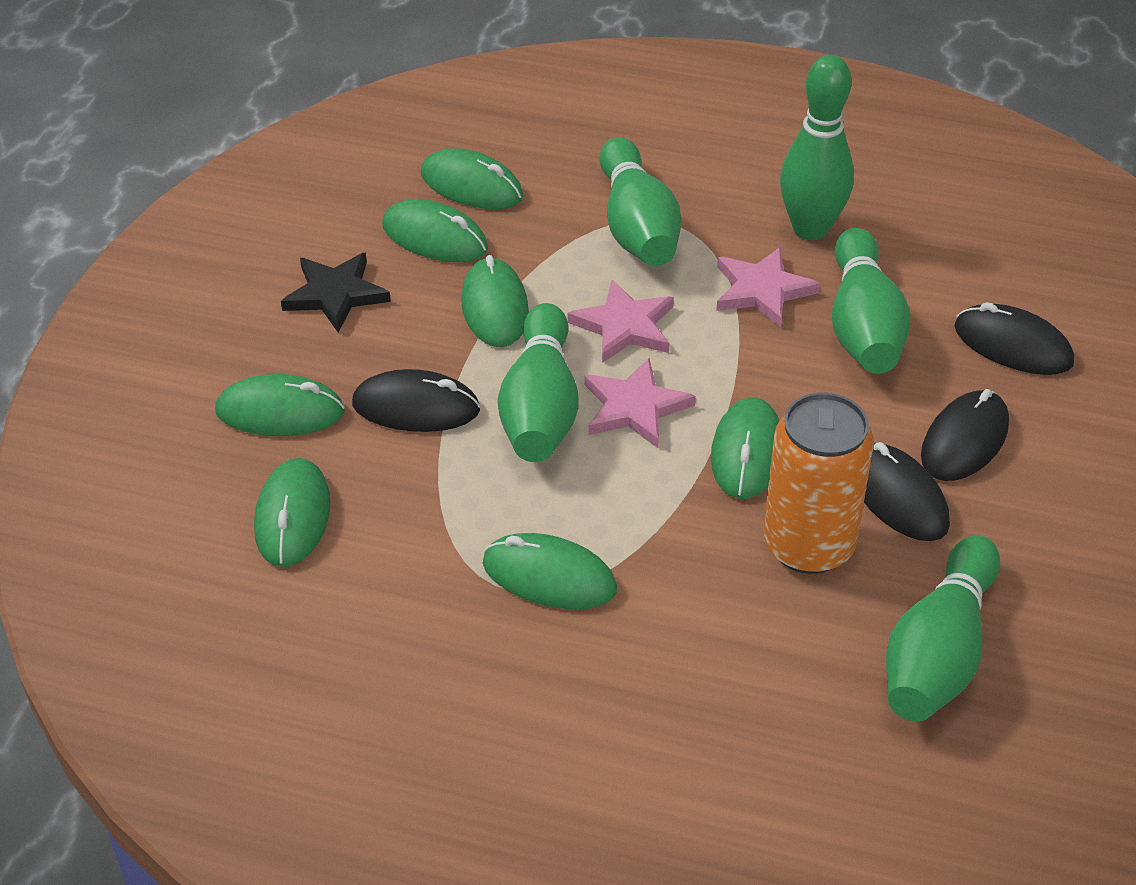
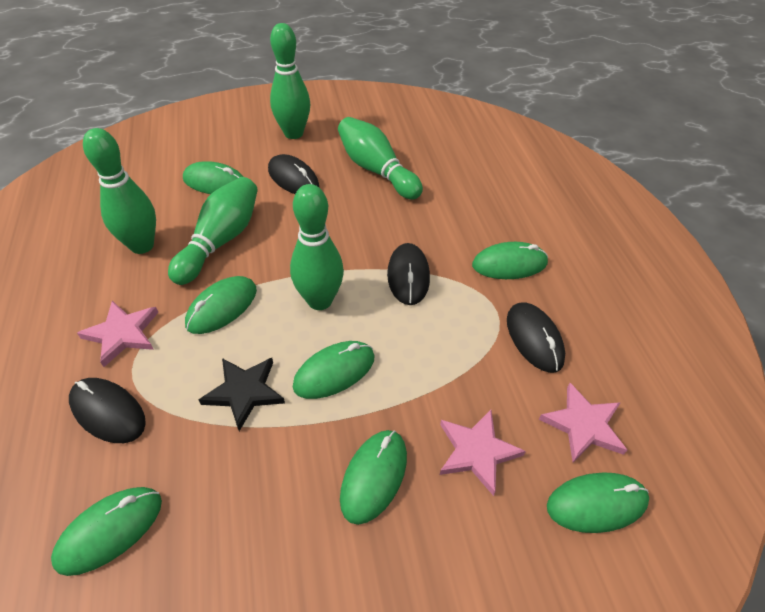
orange can: 1 -> 0

